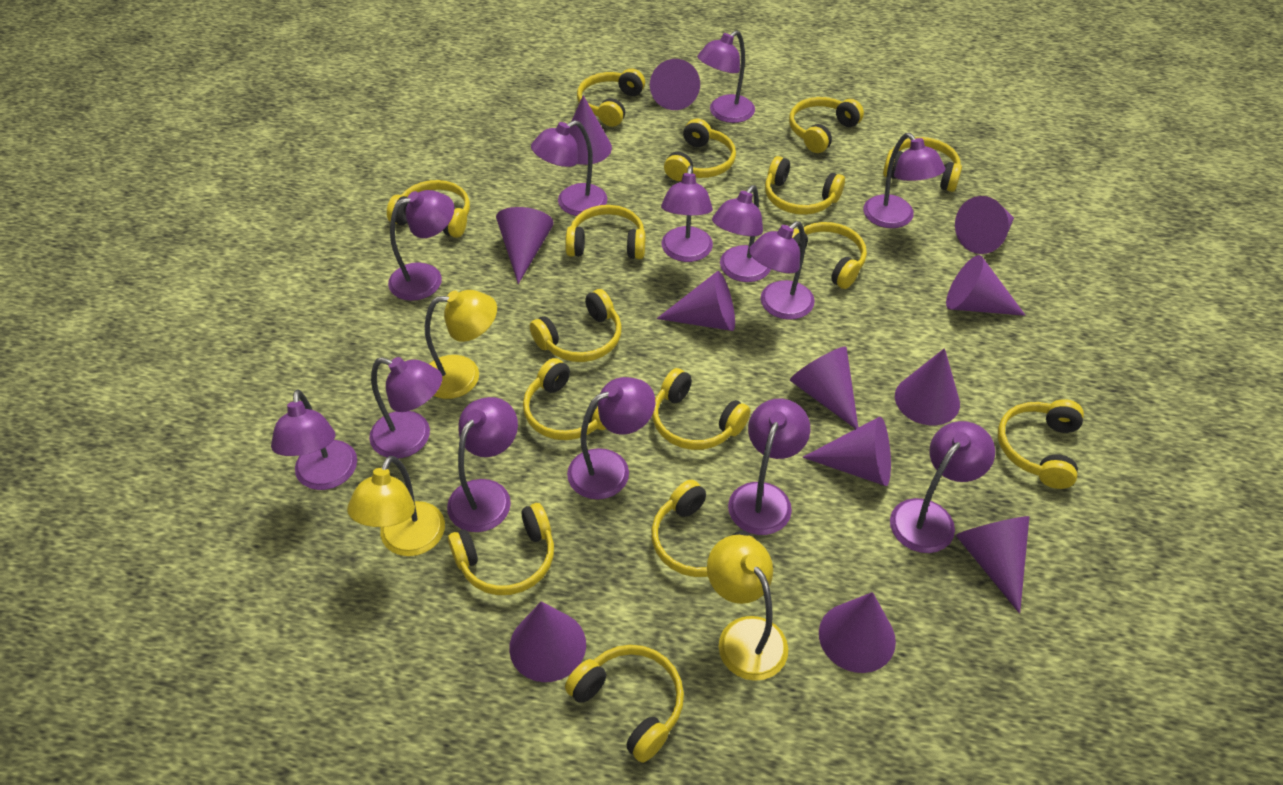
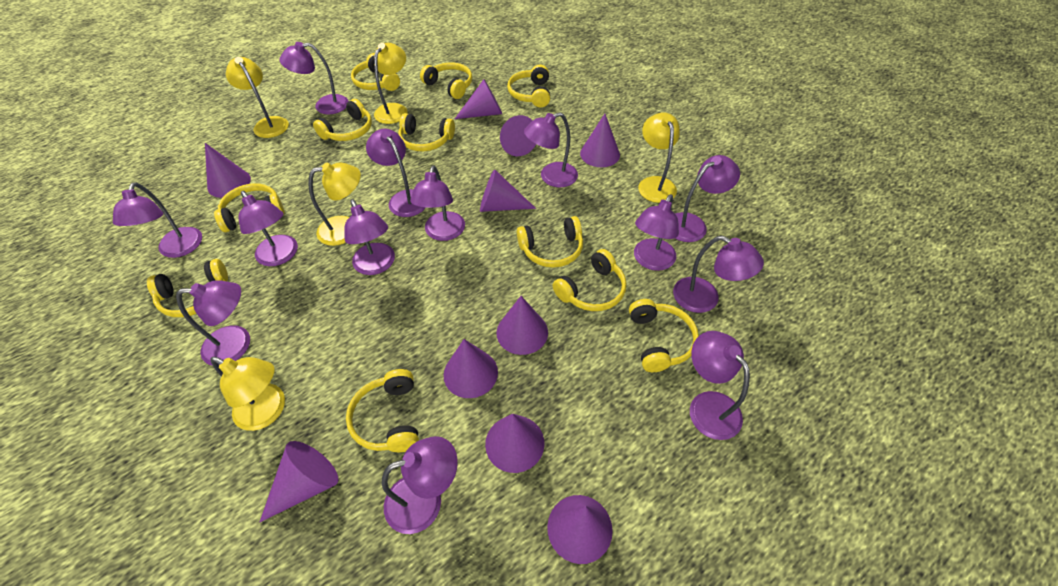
purple cone: 12 -> 10
yellow headphones: 15 -> 11
yellow lamp: 3 -> 5

